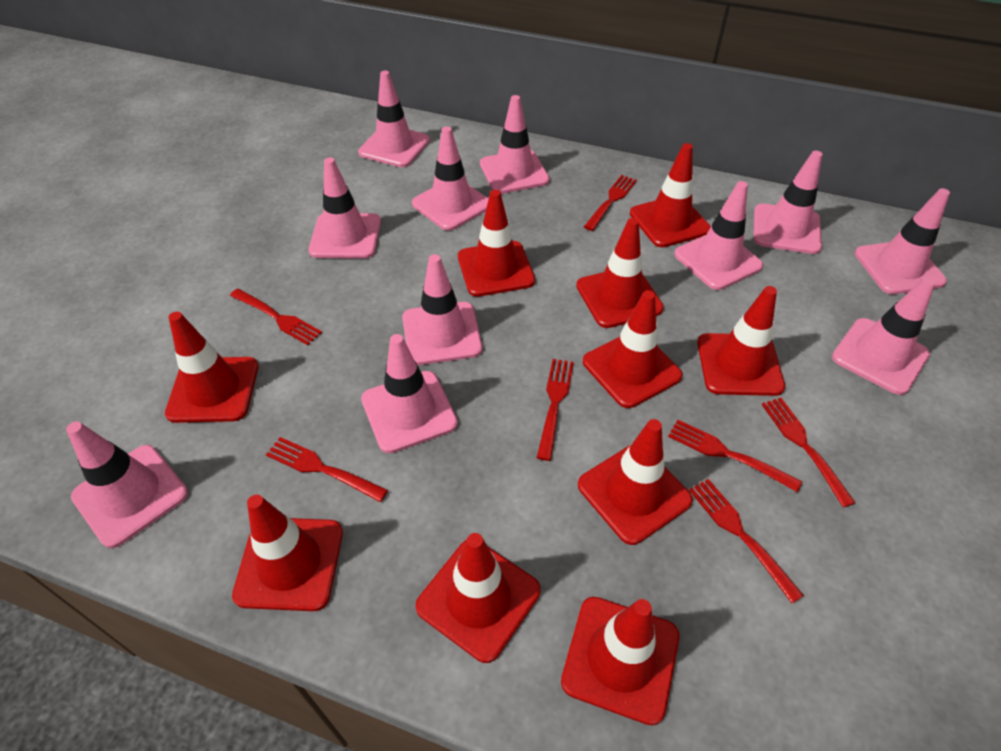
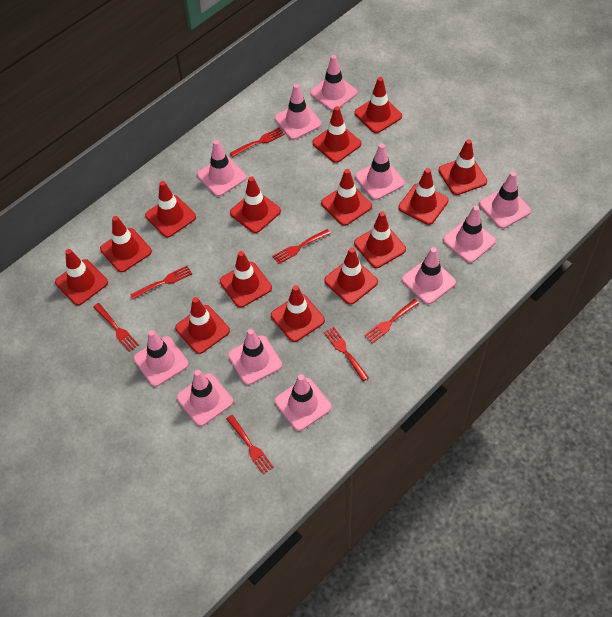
red traffic cone: 10 -> 14

